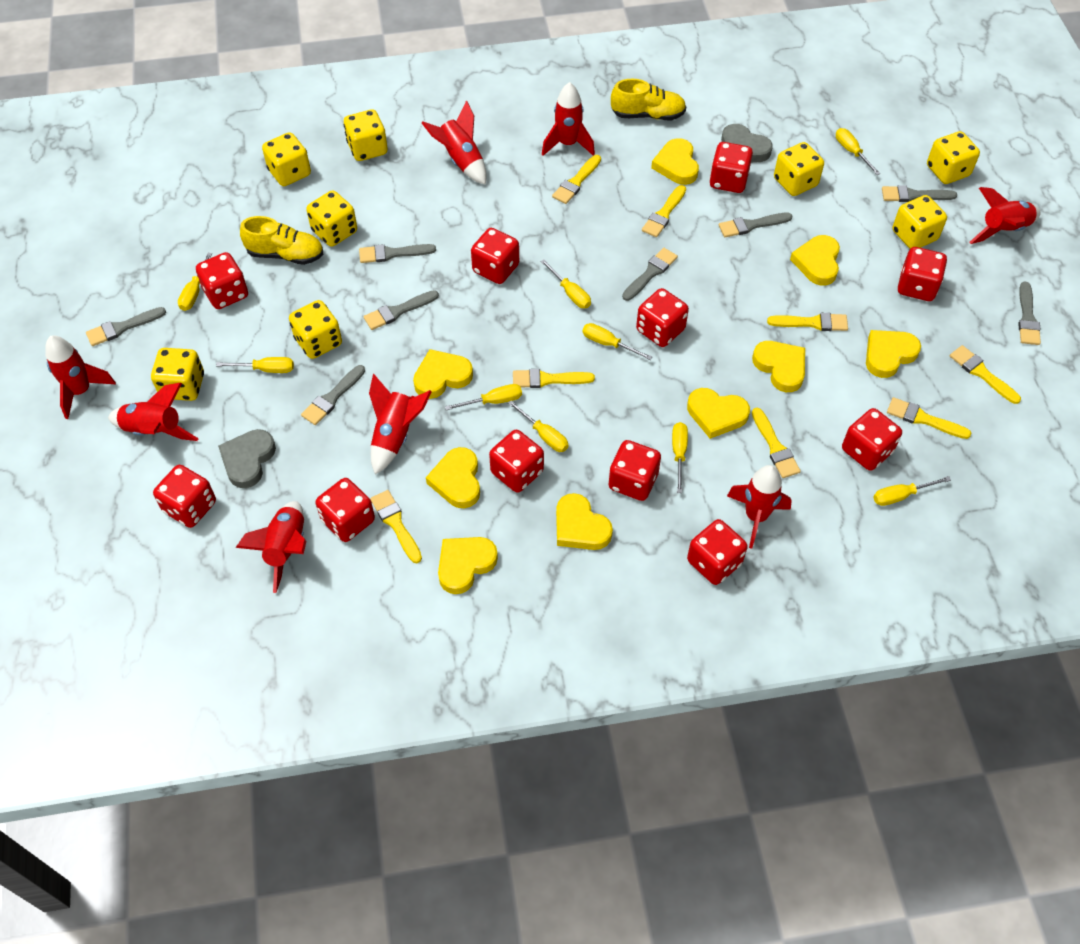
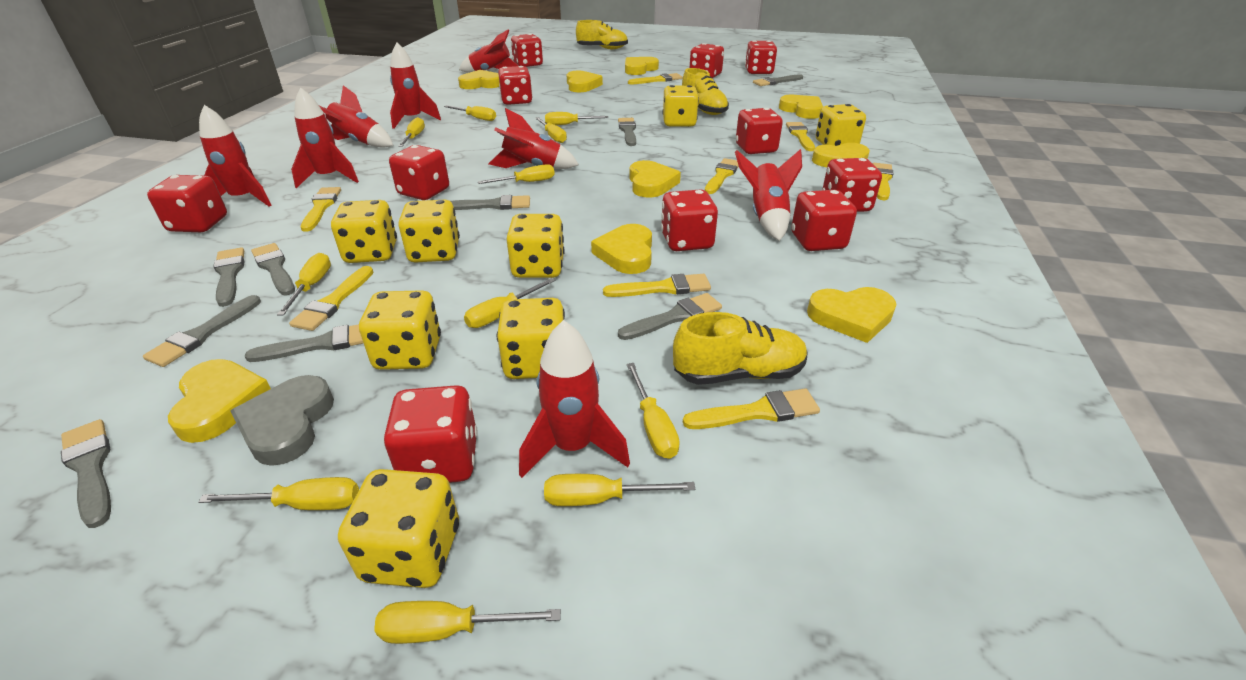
grey brush: 8 -> 9
grey heart: 2 -> 1
yellow screwdriver: 9 -> 11
yellow shoe: 2 -> 3

